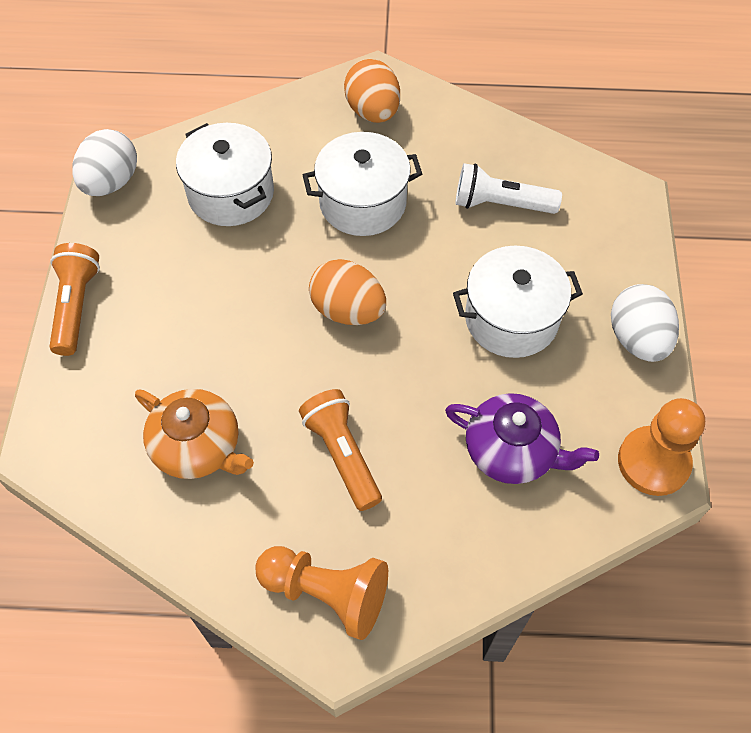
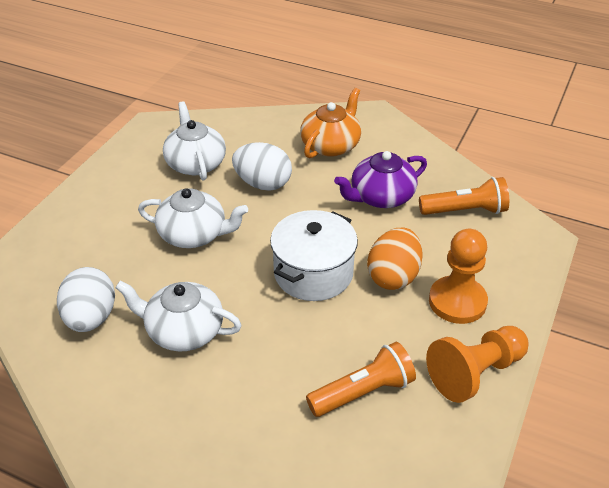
orange egg: 2 -> 1
white flashlight: 1 -> 0
white pot: 3 -> 1
white teapot: 0 -> 3

